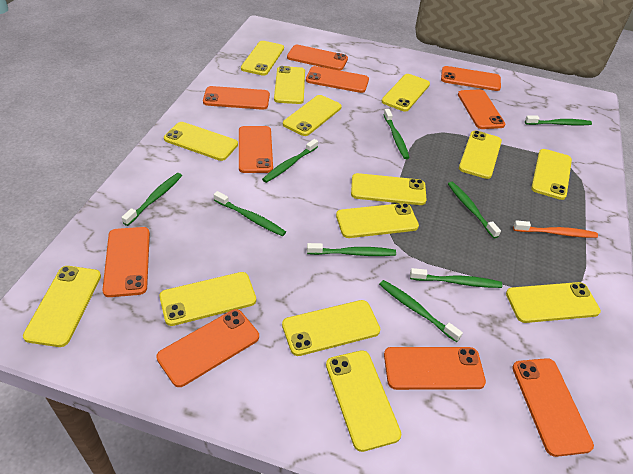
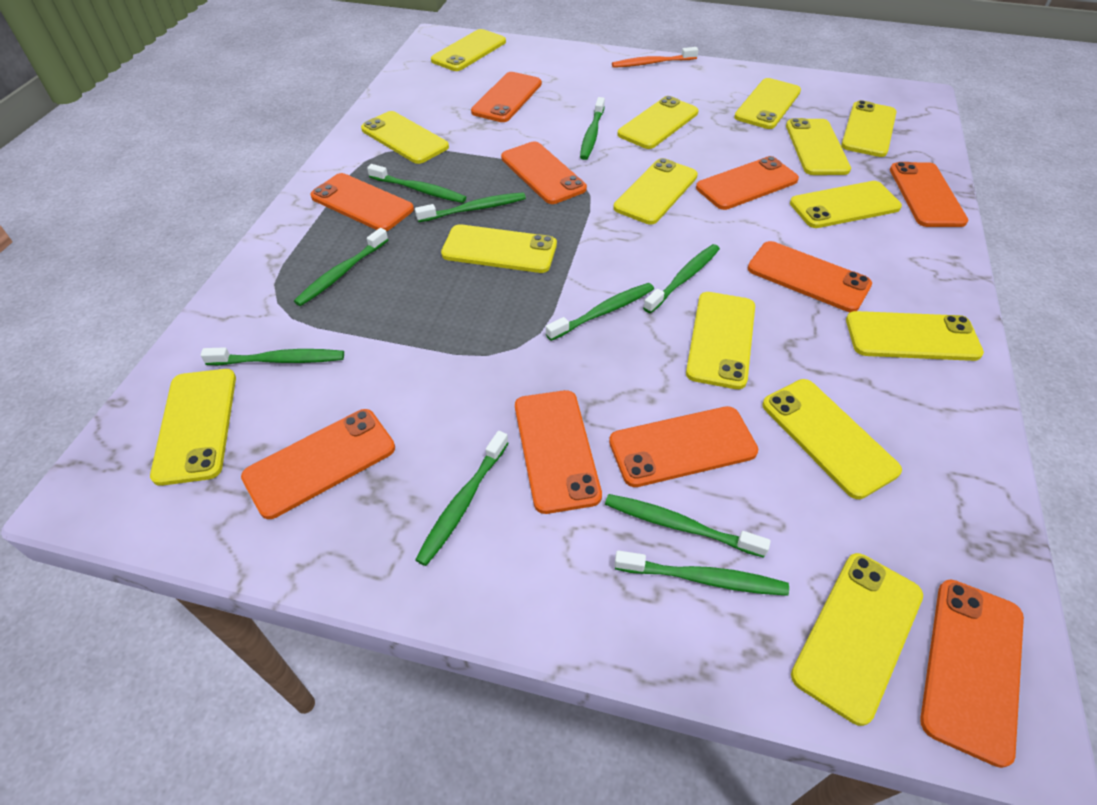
green toothbrush: 9 -> 10

